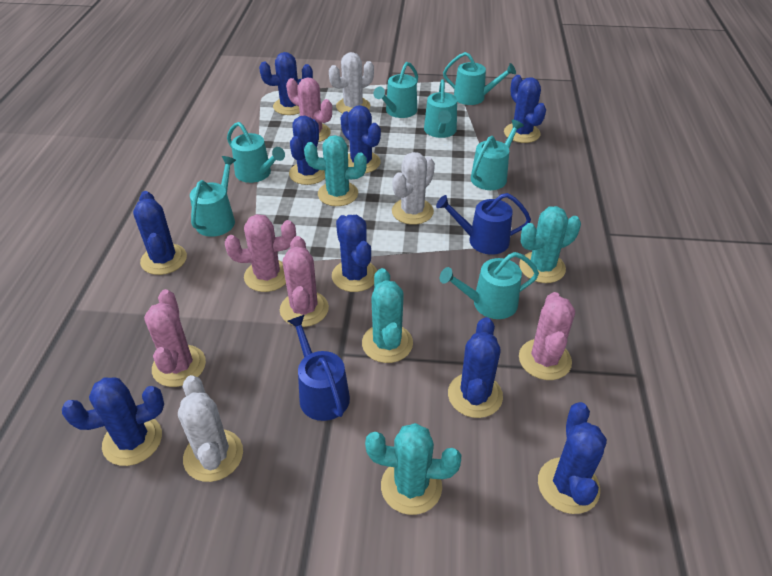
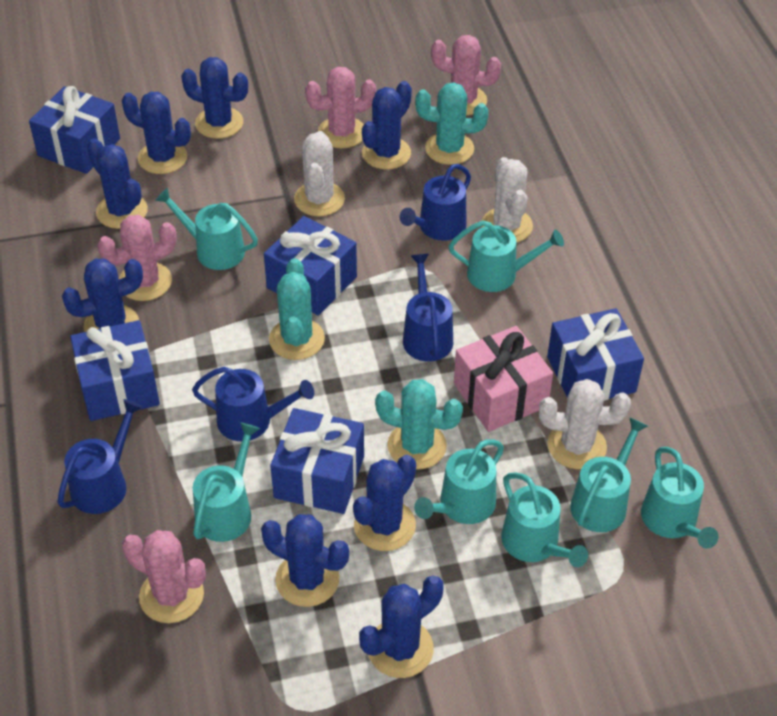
blue cactus: 9 -> 8
blue gift: 0 -> 5
blue watering can: 2 -> 4
pink cactus: 5 -> 4
pink gift: 0 -> 1
turquoise cactus: 4 -> 3

